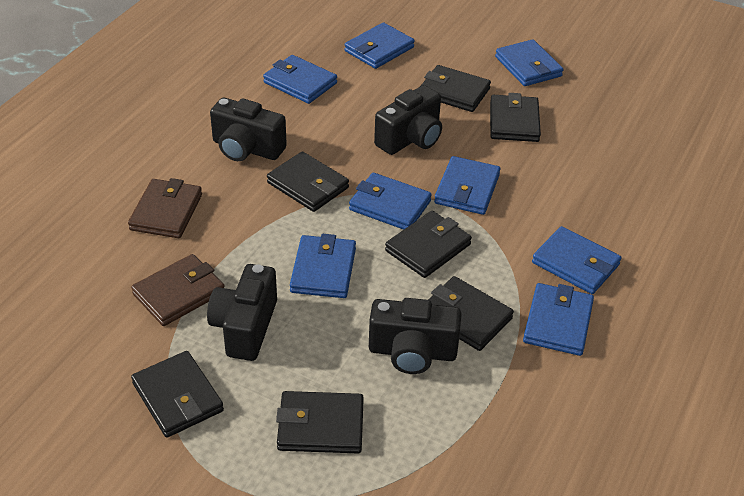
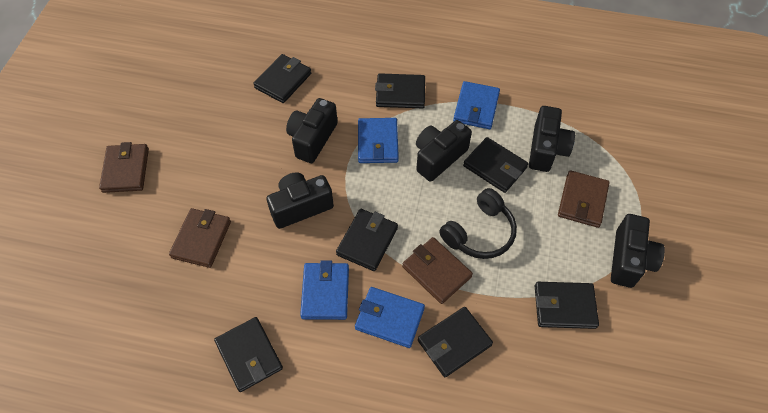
black camera: 4 -> 5
black headphones: 0 -> 1
blue wallet: 8 -> 4
brown wallet: 2 -> 4

